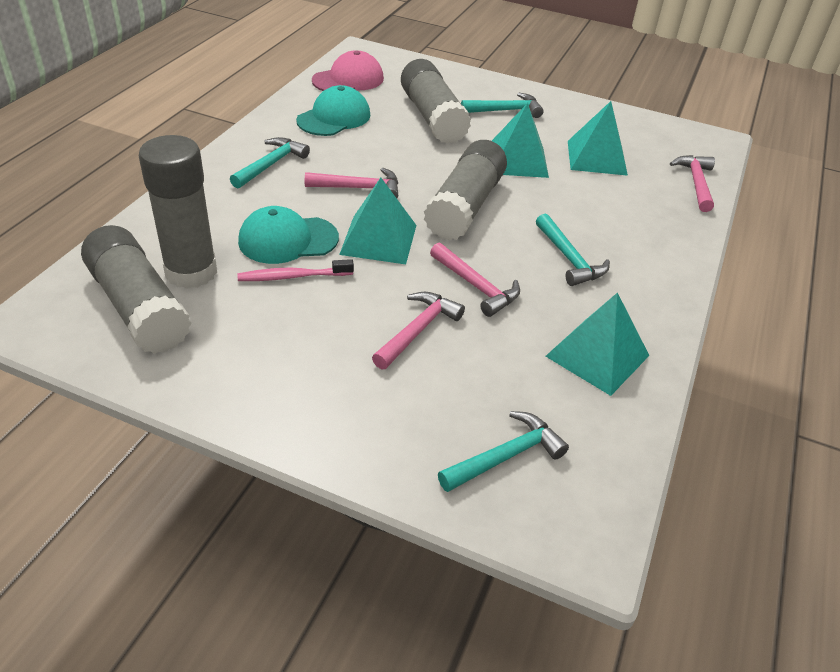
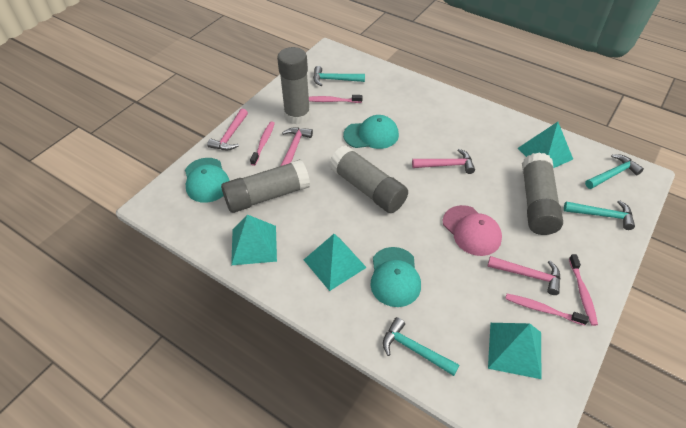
pink toothbrush: 1 -> 4
turquoise cap: 2 -> 3

